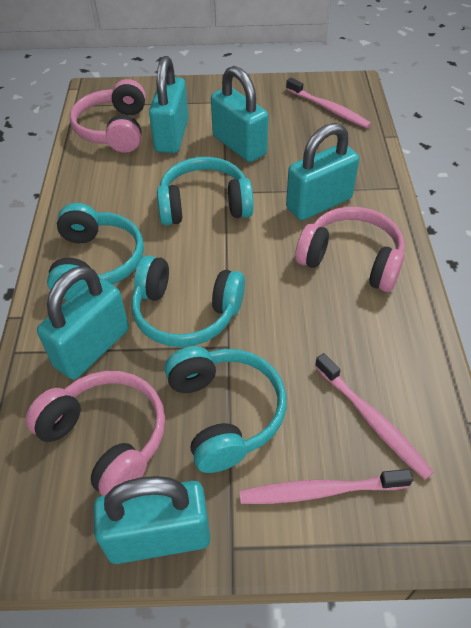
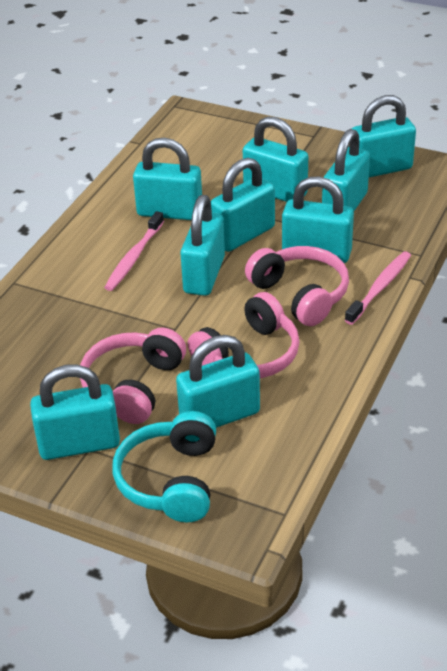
pink toothbrush: 3 -> 2
turquoise headphones: 4 -> 1
turquoise padlock: 5 -> 9

